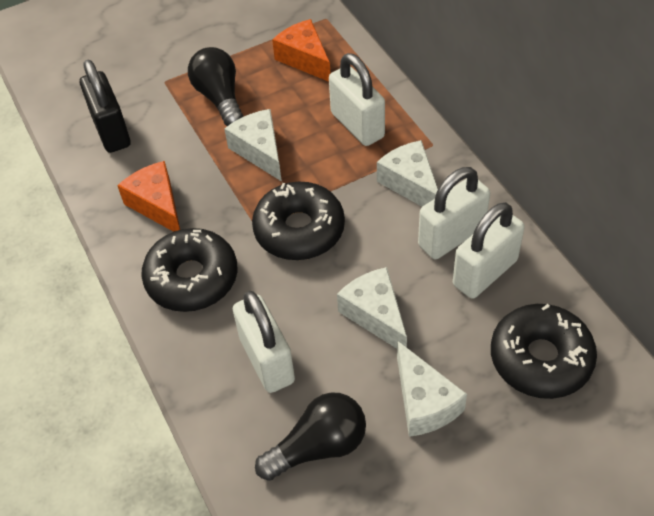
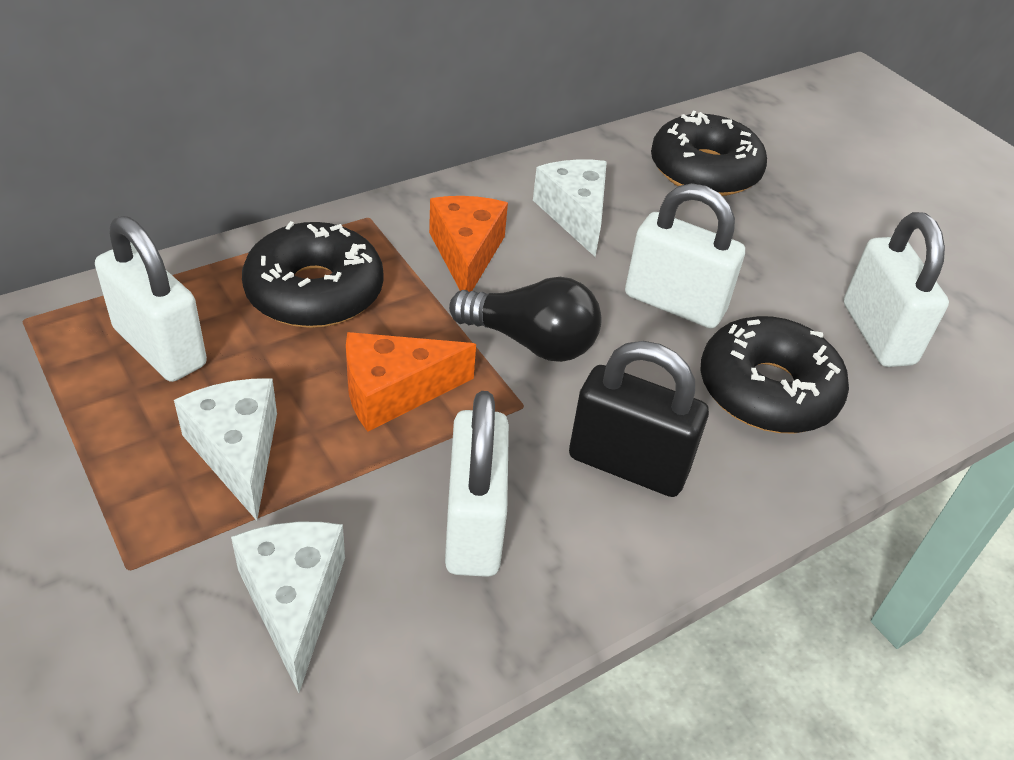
black light bulb: 2 -> 1
white cheese: 4 -> 3

